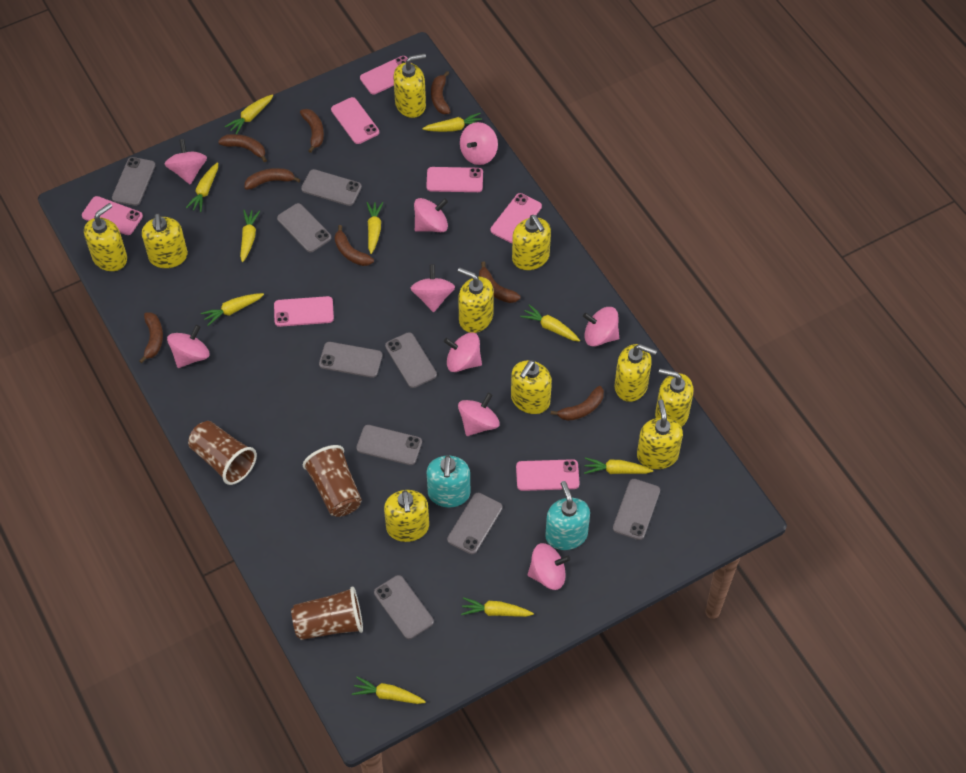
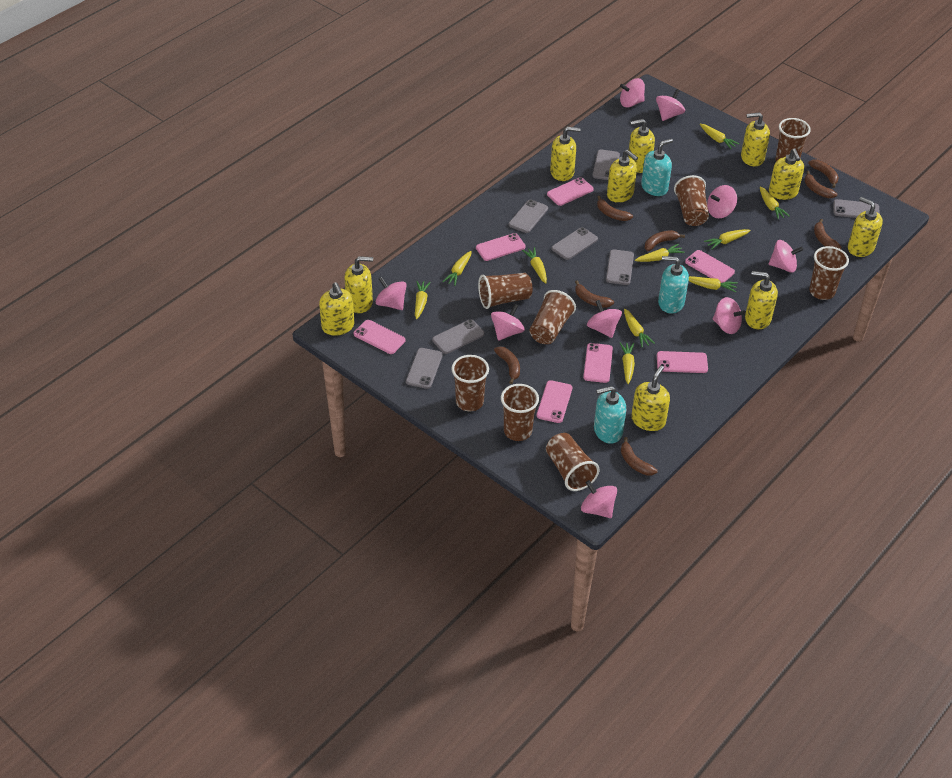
brown cup: 3 -> 8
grey phone: 9 -> 7
turquoise soap dispenser: 2 -> 3

